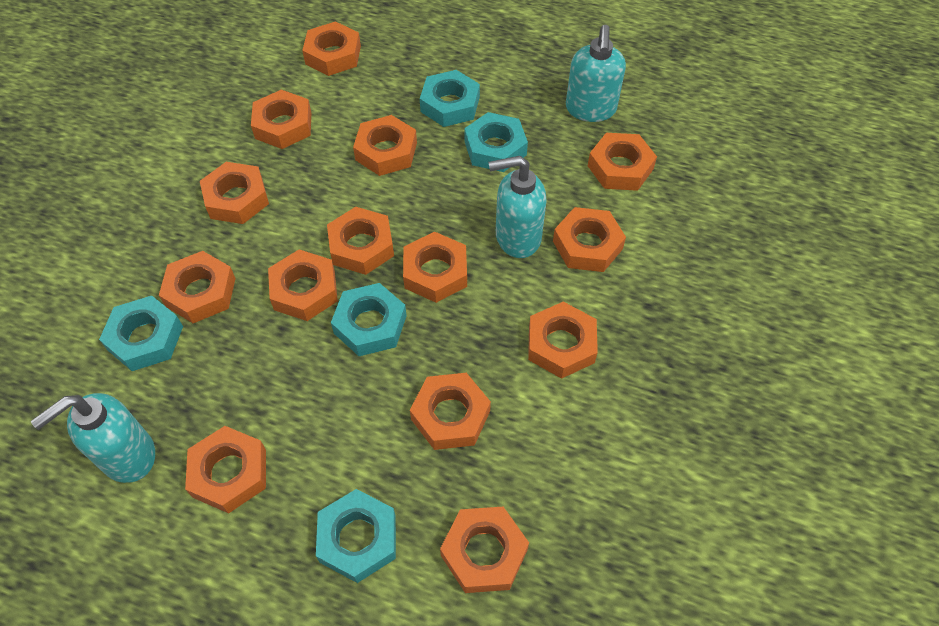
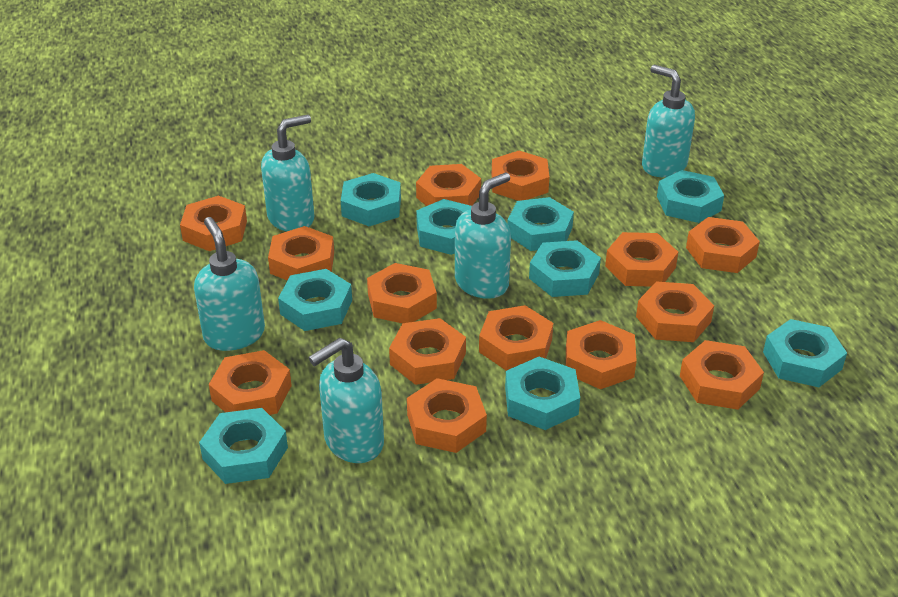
turquoise nut: 5 -> 9
turquoise soap dispenser: 3 -> 5

